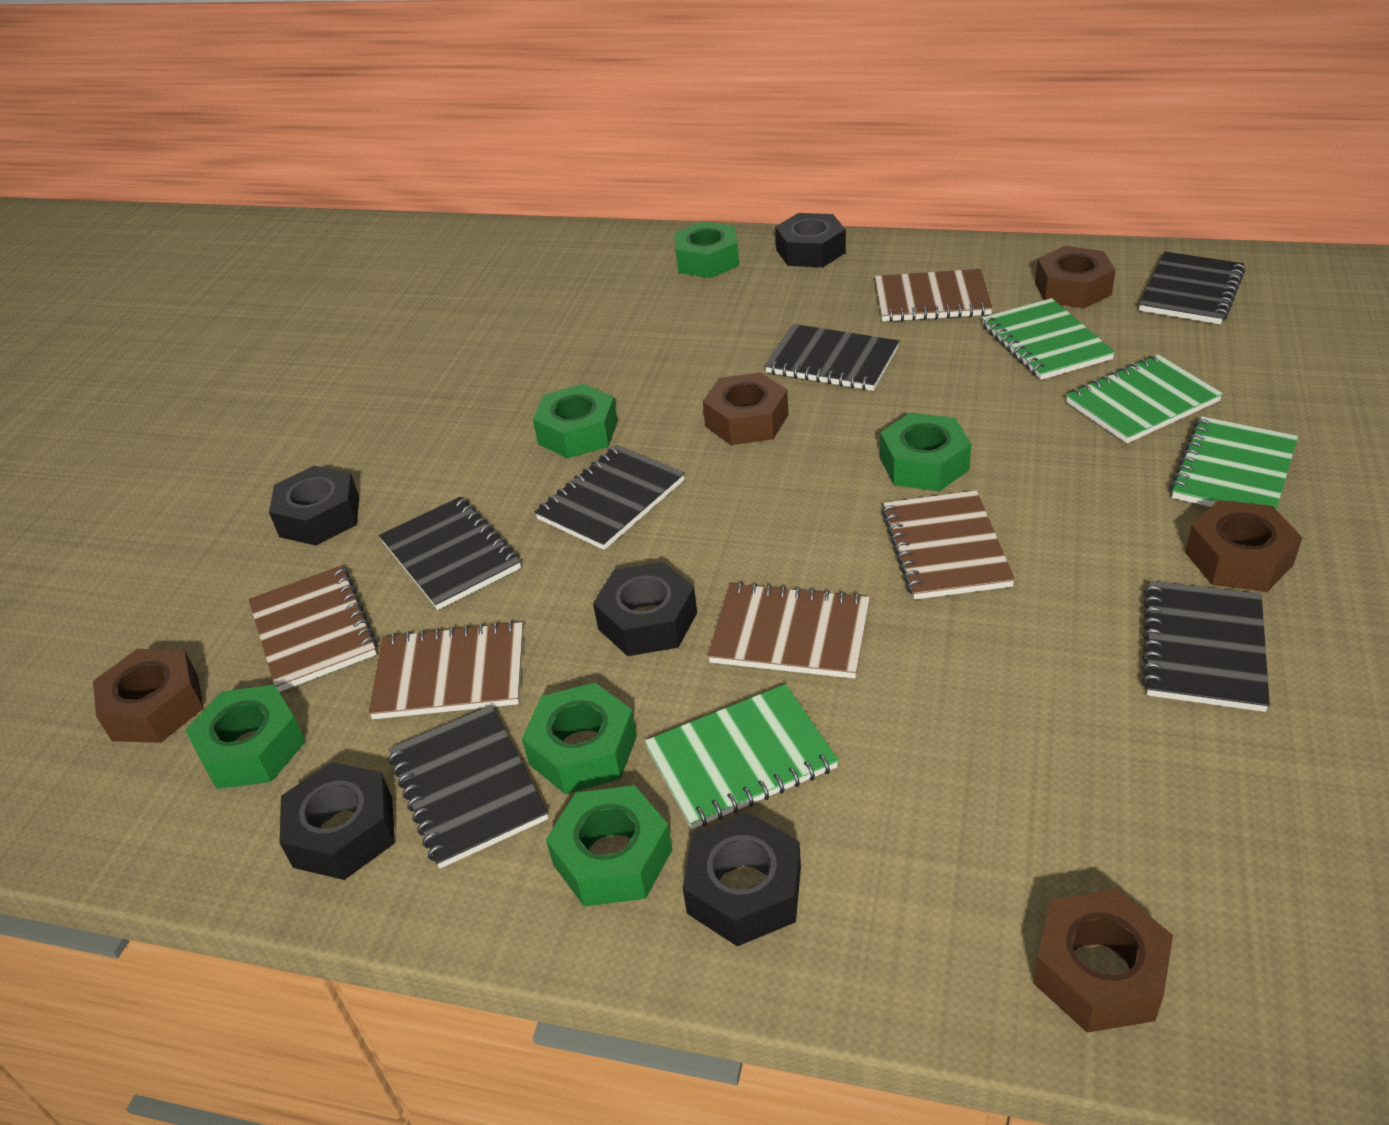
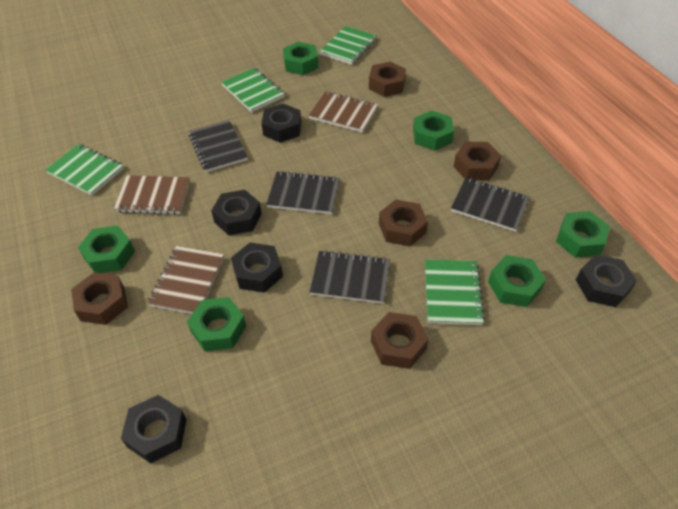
black notebook: 6 -> 4
brown notebook: 5 -> 3

